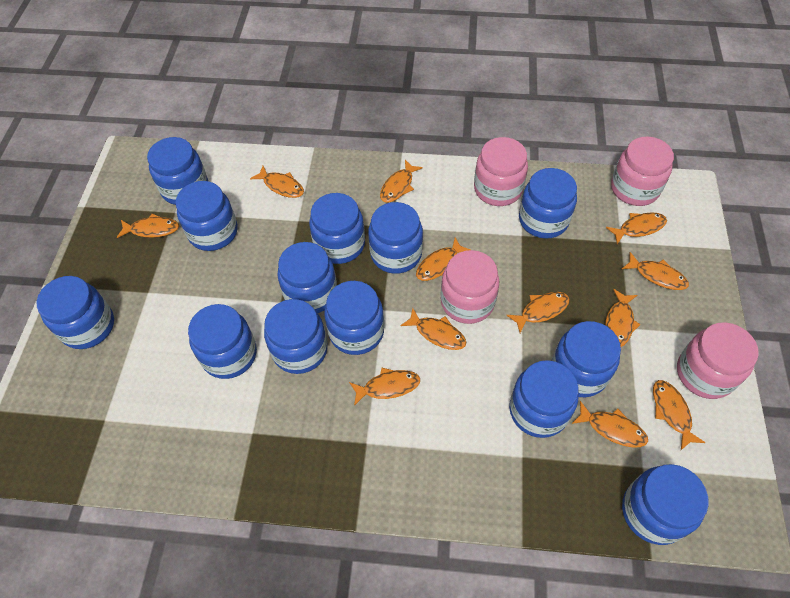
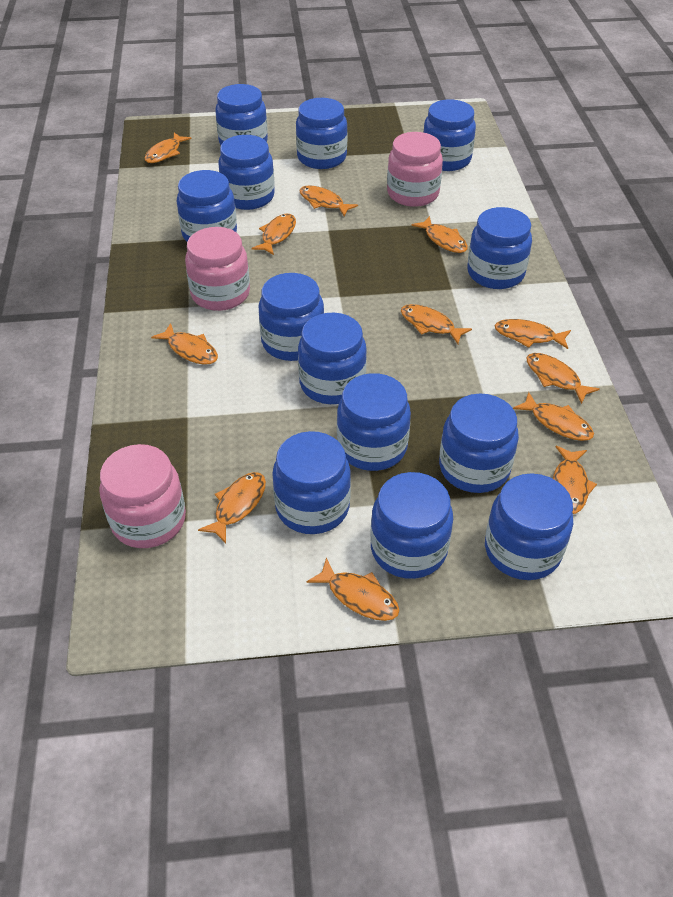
pink jar: 4 -> 3

